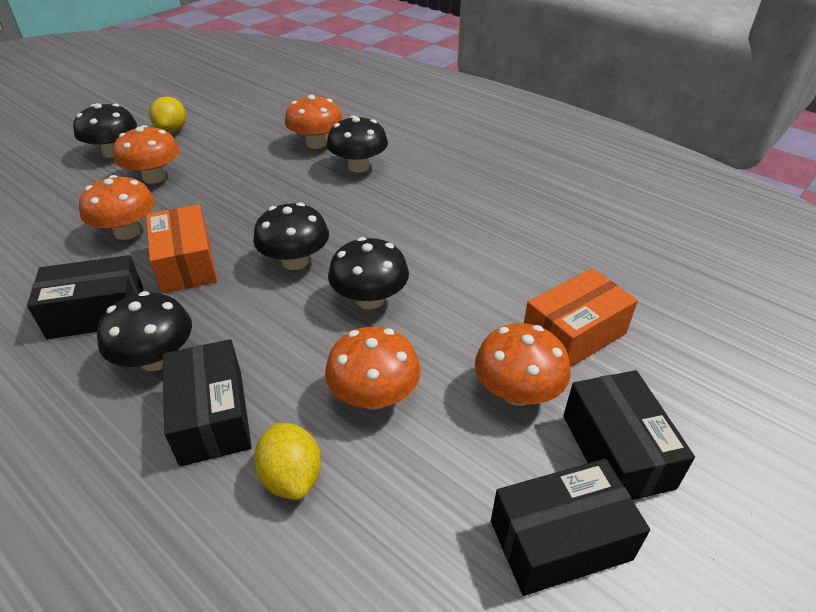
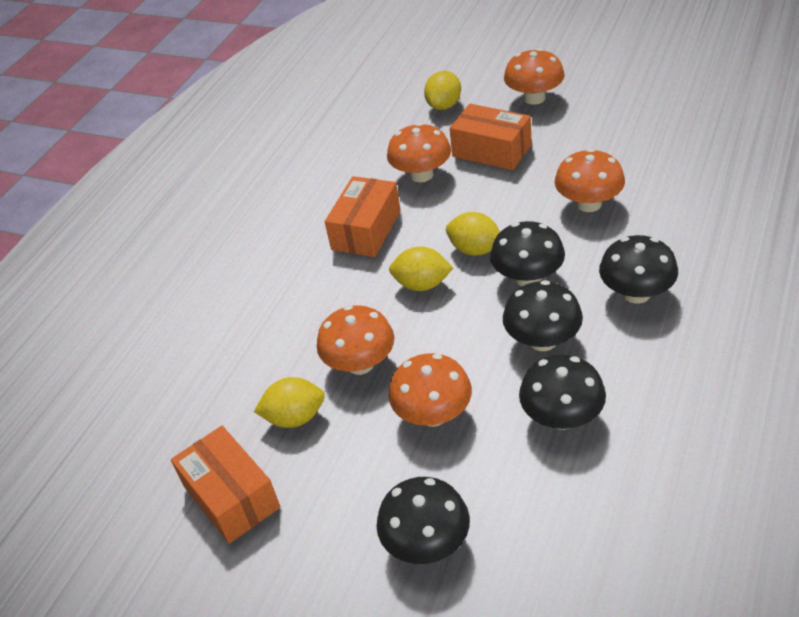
black box: 4 -> 0
orange box: 2 -> 3
yellow lemon: 2 -> 4

